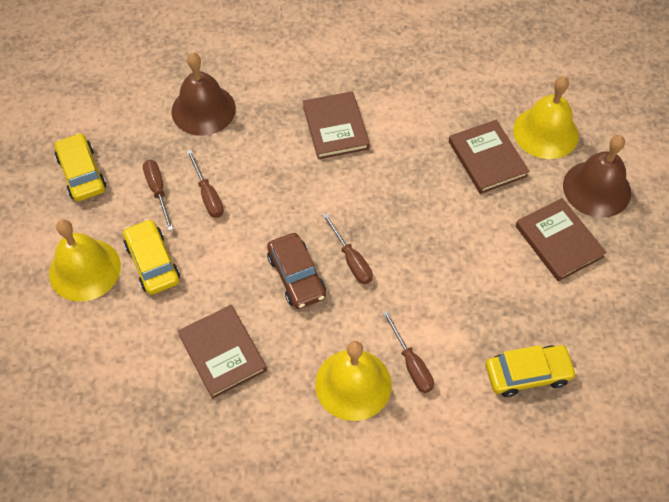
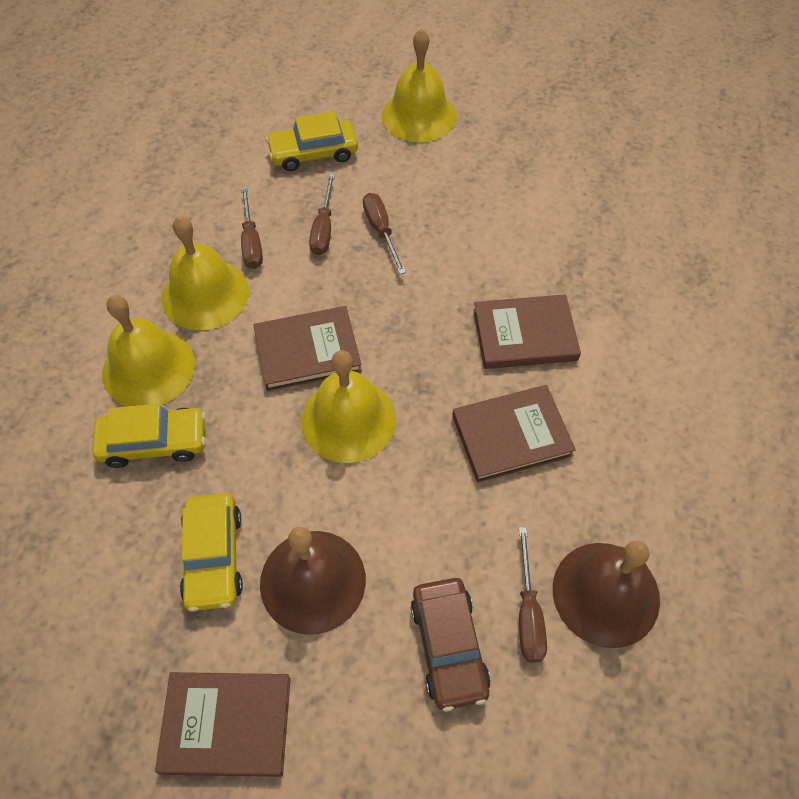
yellow bell: 3 -> 4

